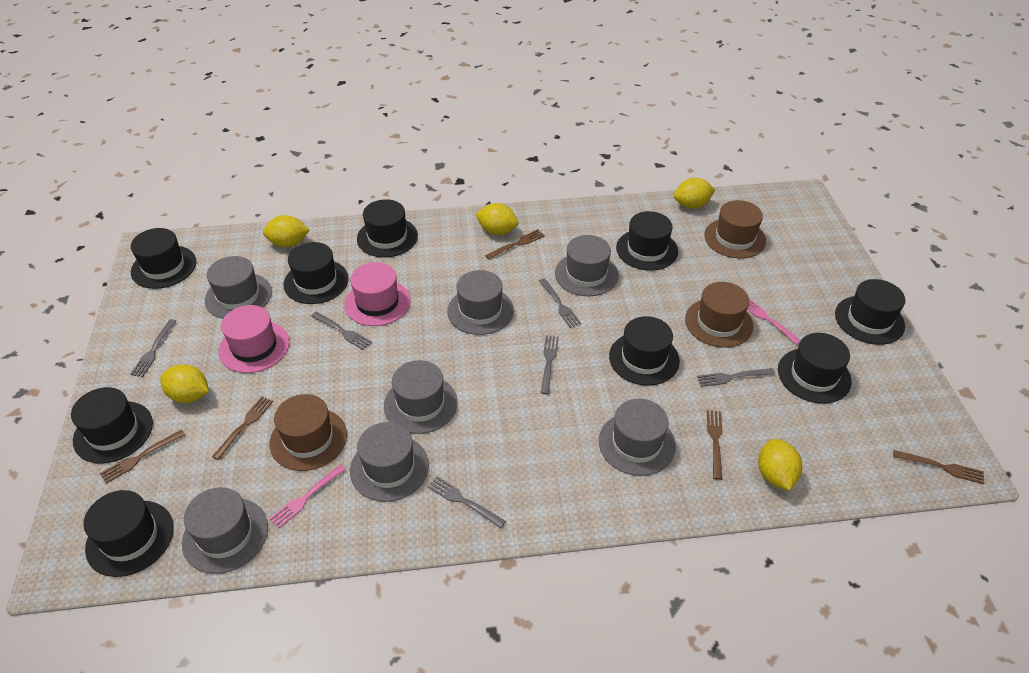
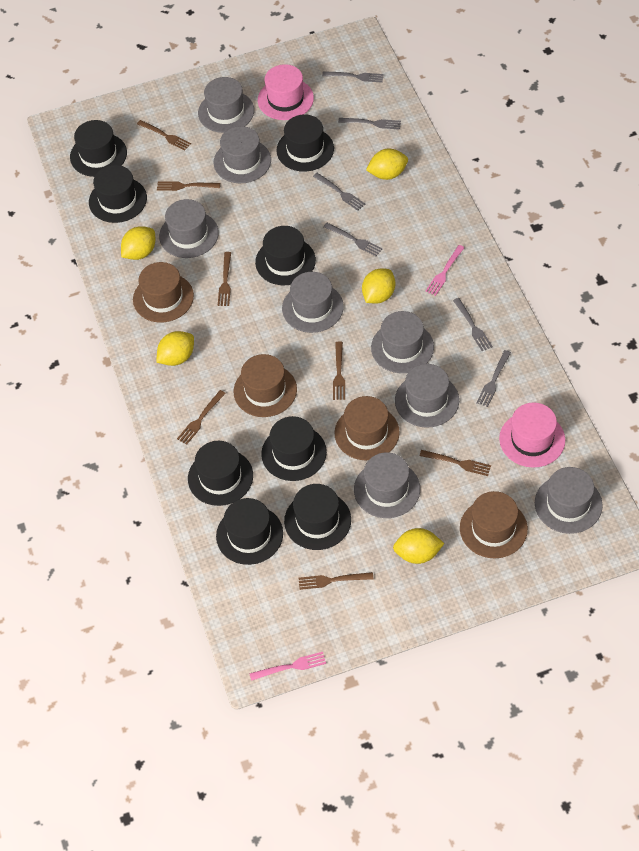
black hat: 9 -> 8
brown fork: 5 -> 7
brown hat: 3 -> 4
grey hat: 7 -> 8

